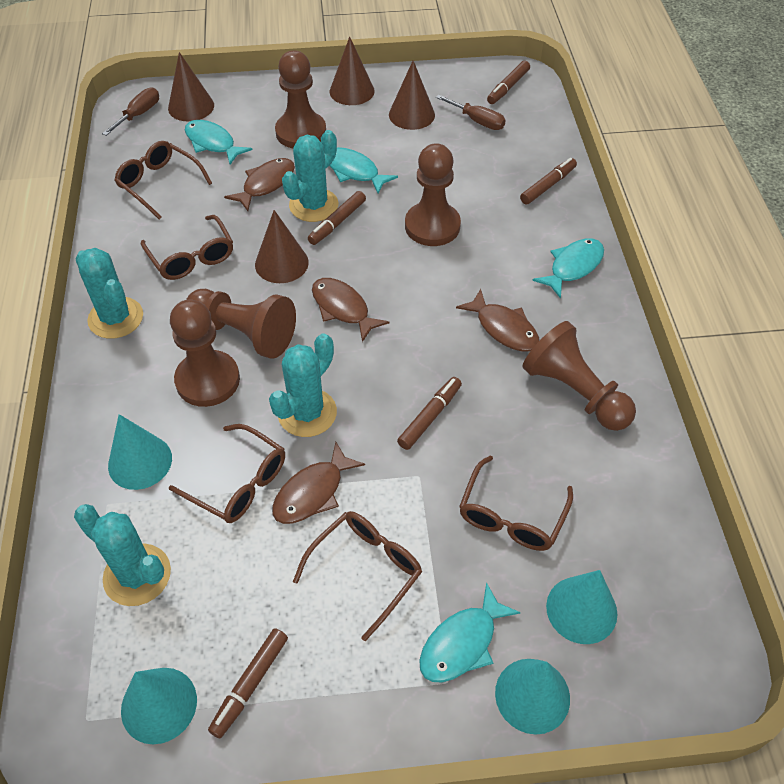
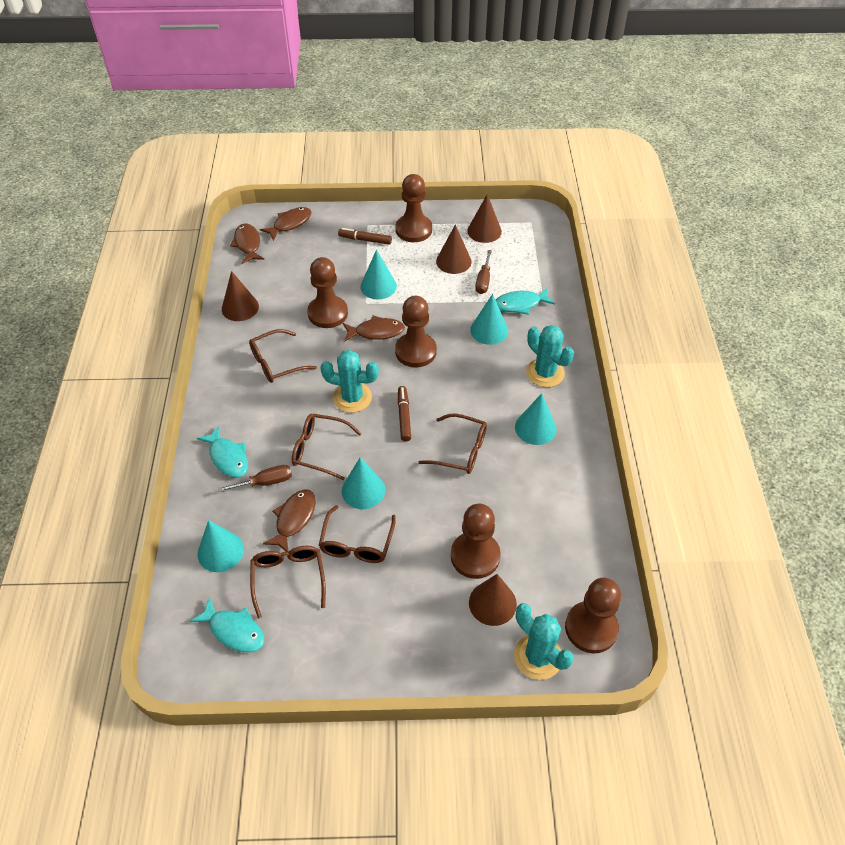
brown marker: 5 -> 2
turquoise cactus: 4 -> 3
turquoise cone: 4 -> 5
turquoise fish: 4 -> 3

